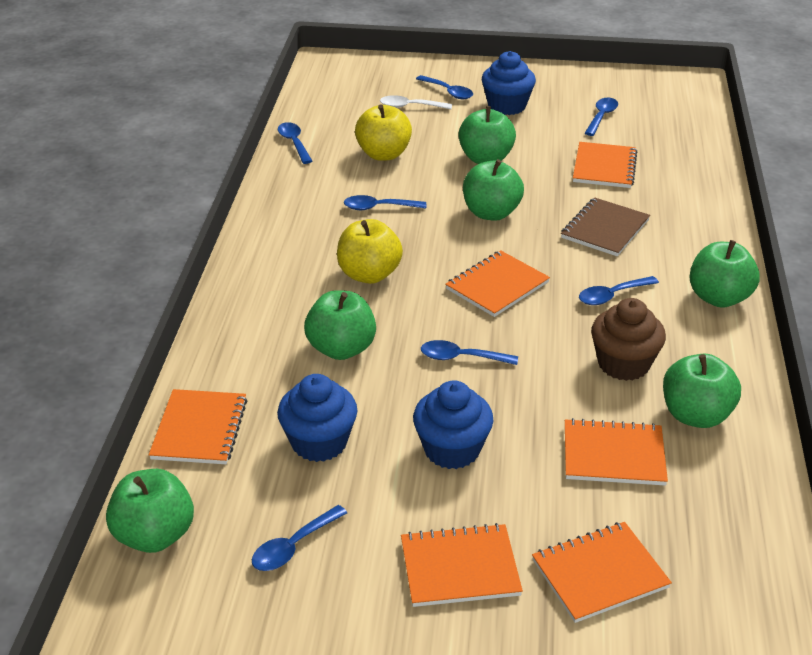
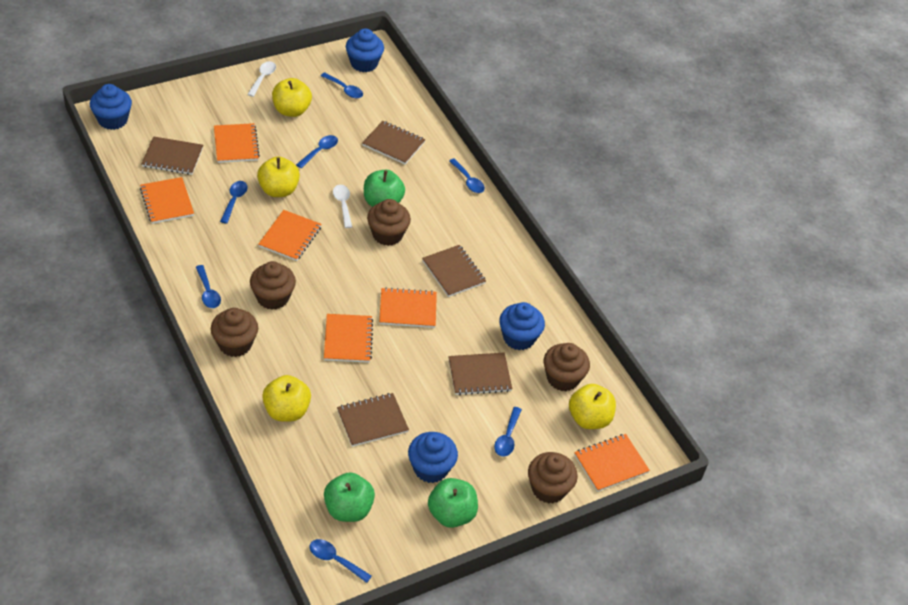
blue cupcake: 3 -> 4
brown cupcake: 1 -> 5
brown notebook: 1 -> 5
green apple: 6 -> 3
white spoon: 1 -> 2
yellow apple: 2 -> 4

